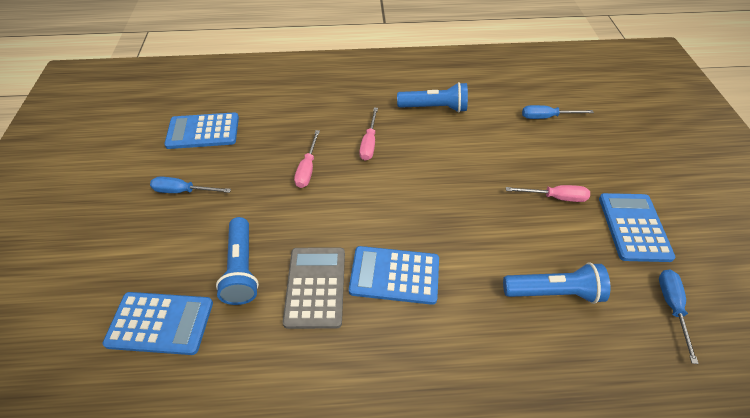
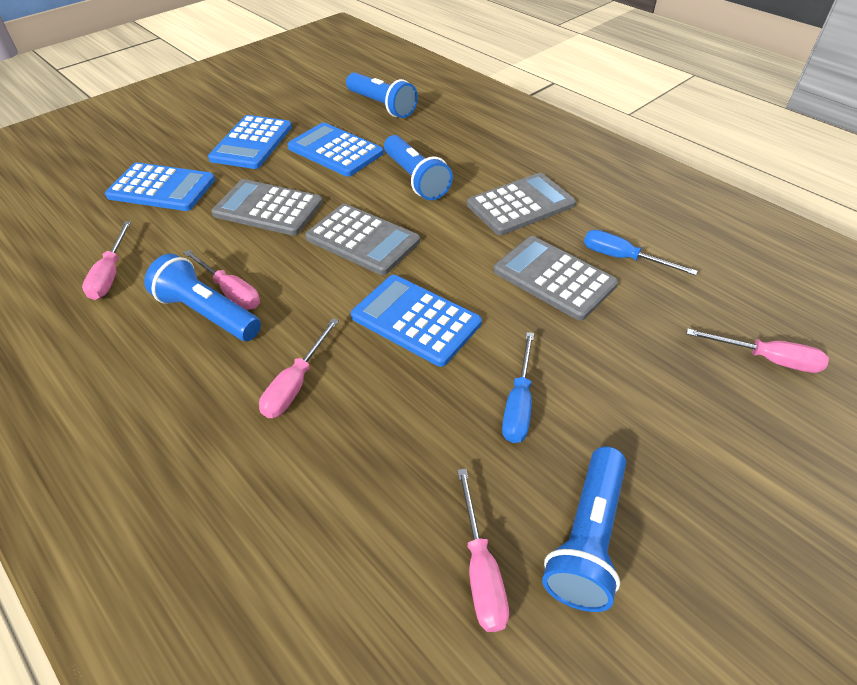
blue flashlight: 3 -> 4
blue screwdriver: 3 -> 2
grey calculator: 1 -> 4
pink screwdriver: 3 -> 5

